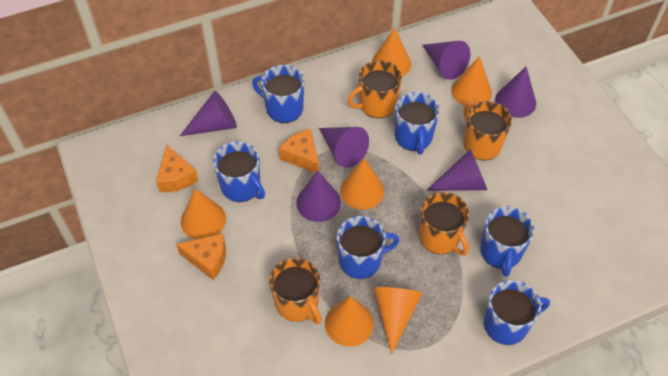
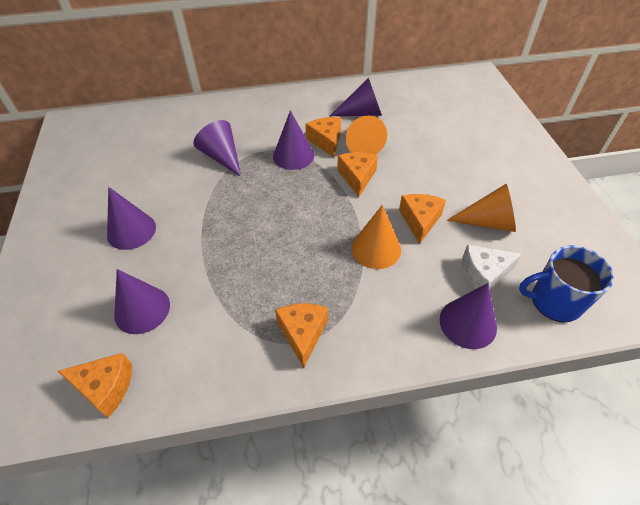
blue mug: 6 -> 1
orange cheese: 3 -> 5
orange cone: 6 -> 3
orange mug: 4 -> 0
white cheese: 0 -> 1

